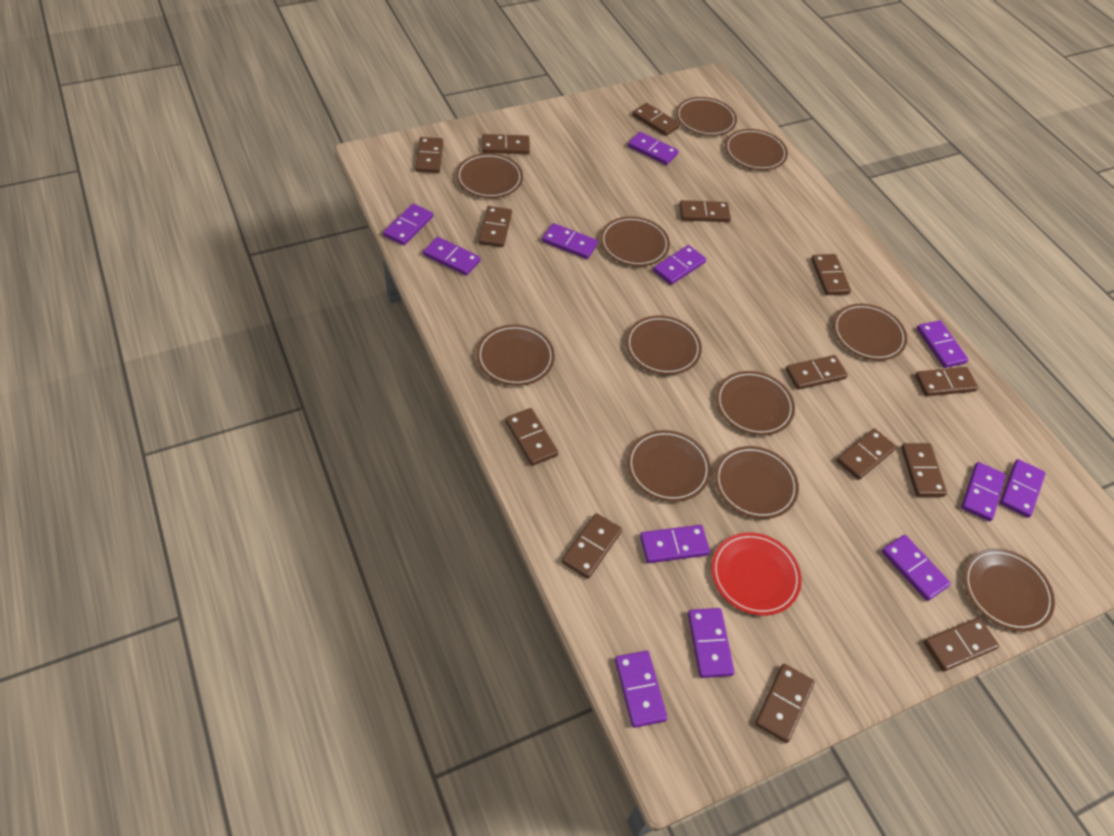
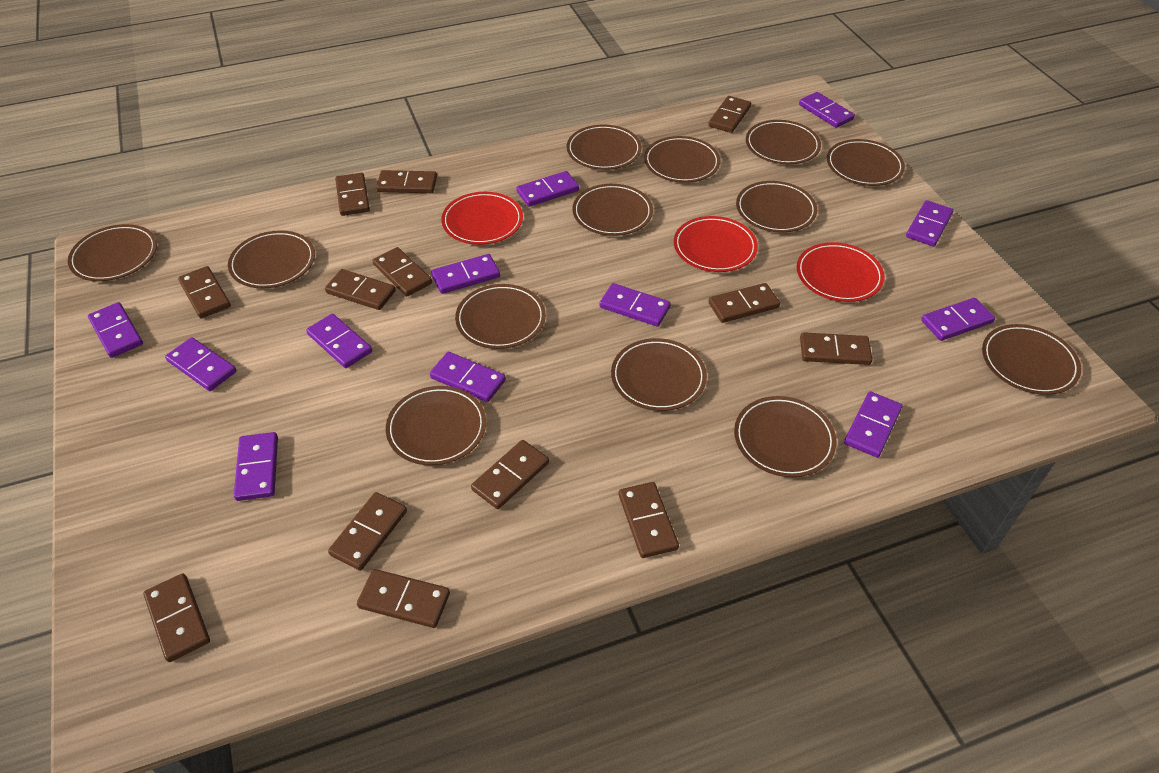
brown domino: 14 -> 13
brown plate: 11 -> 13
red plate: 1 -> 3

